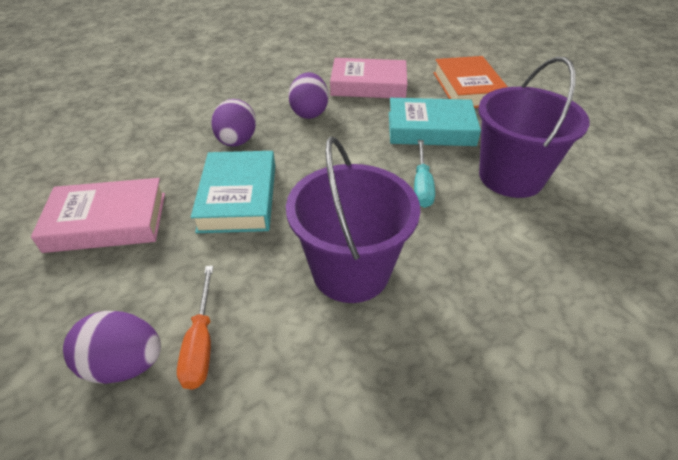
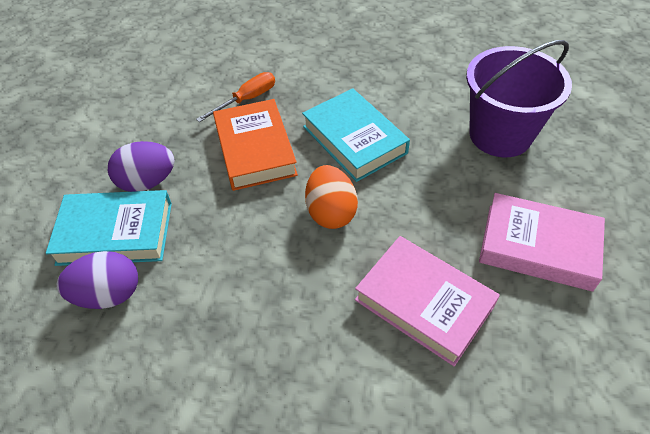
orange egg: 0 -> 1
purple bucket: 2 -> 1
purple egg: 3 -> 2
turquoise screwdriver: 1 -> 0

